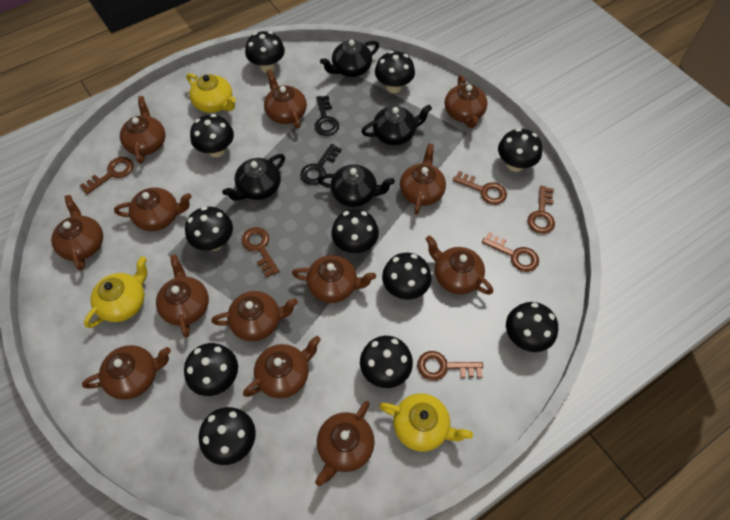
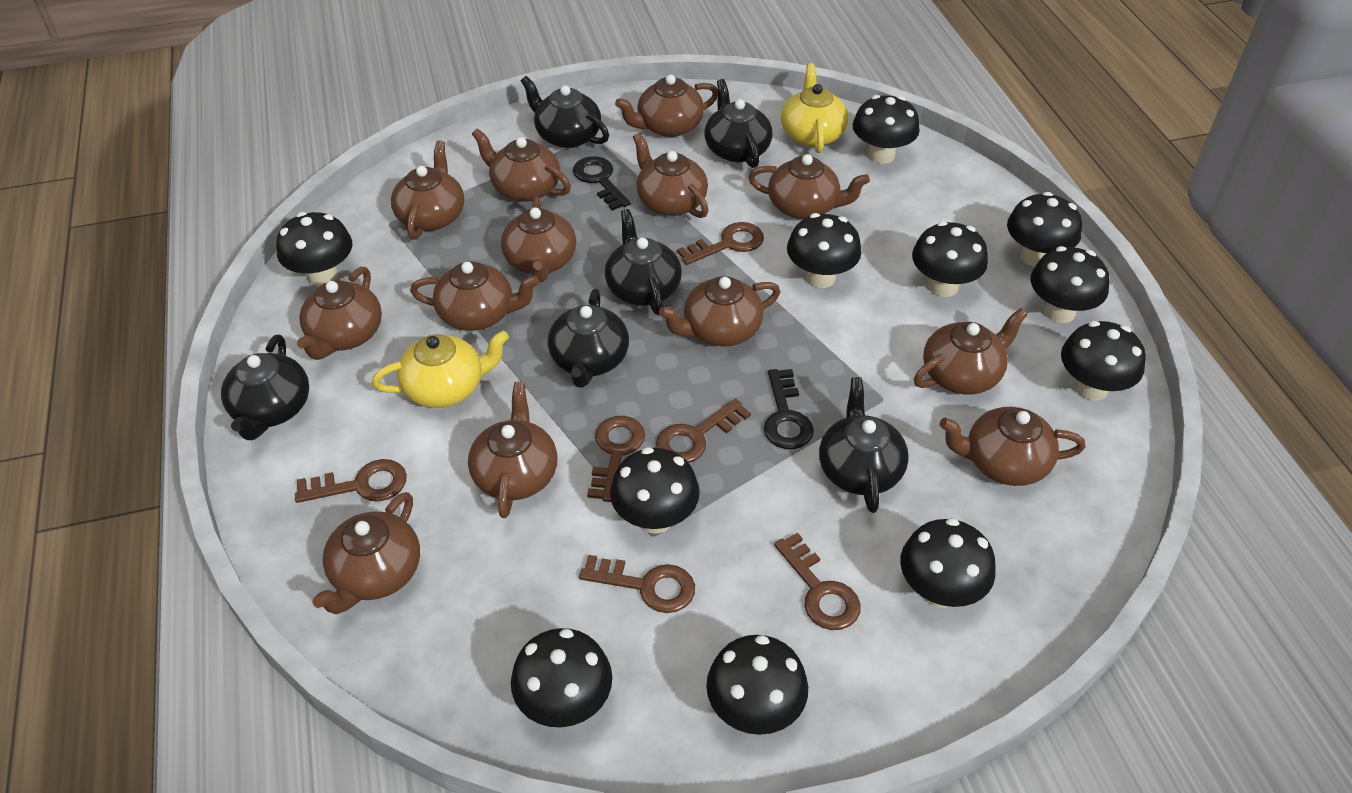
black teapot: 4 -> 6
yellow teapot: 3 -> 2

